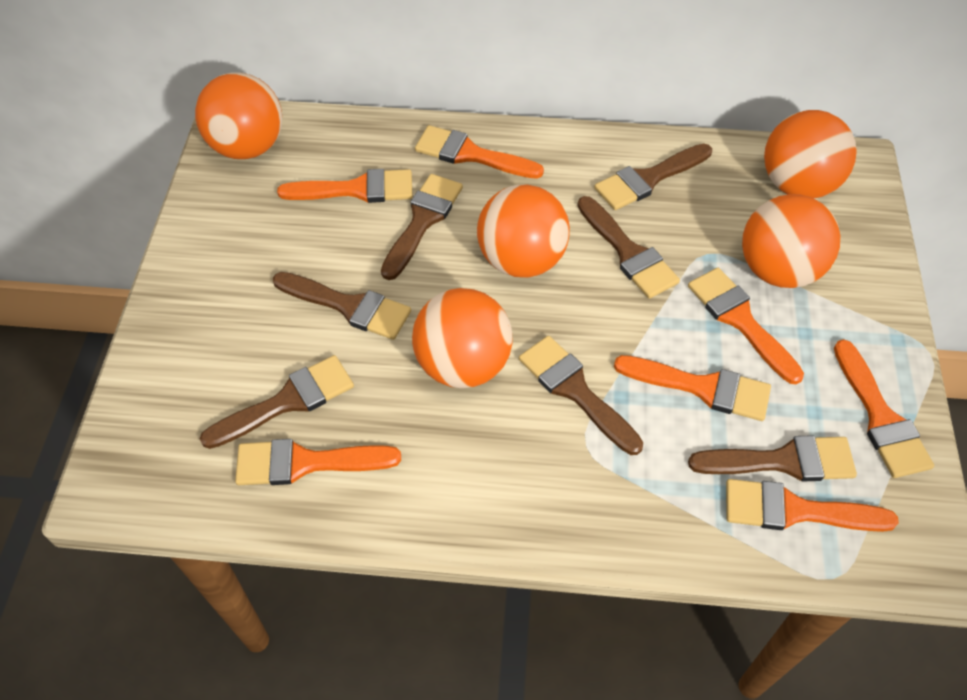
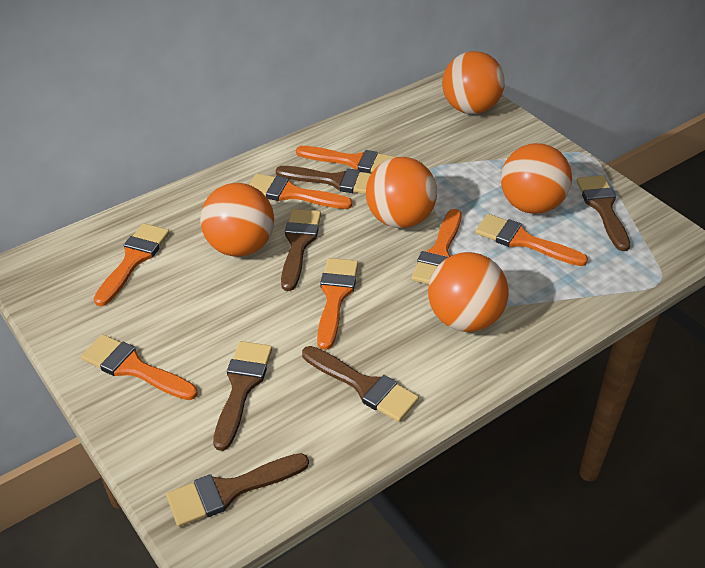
brown brush: 7 -> 6

